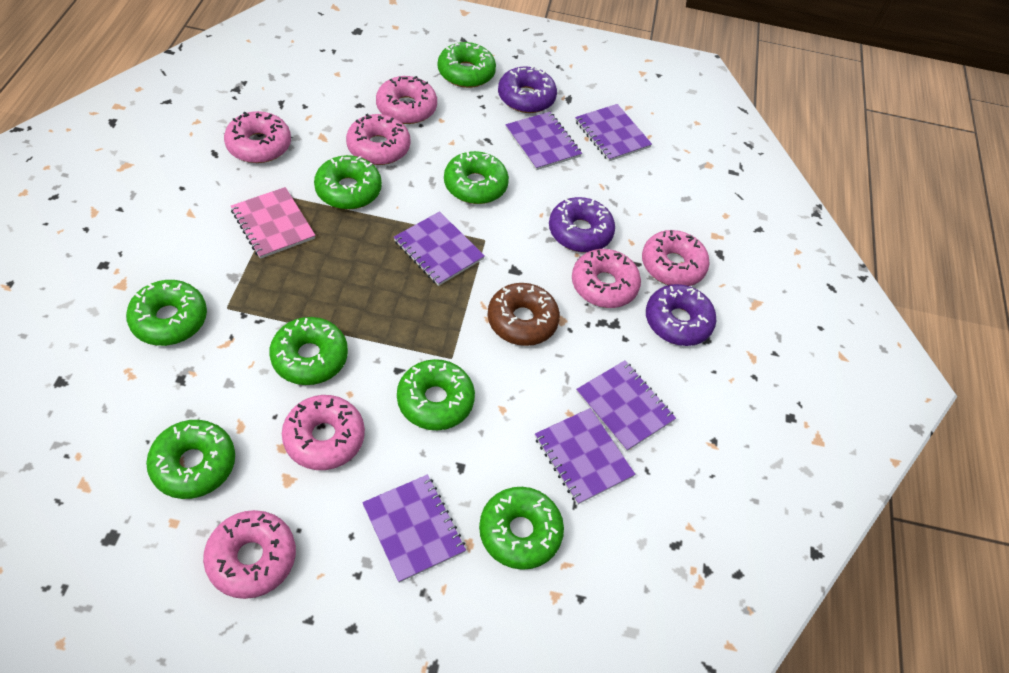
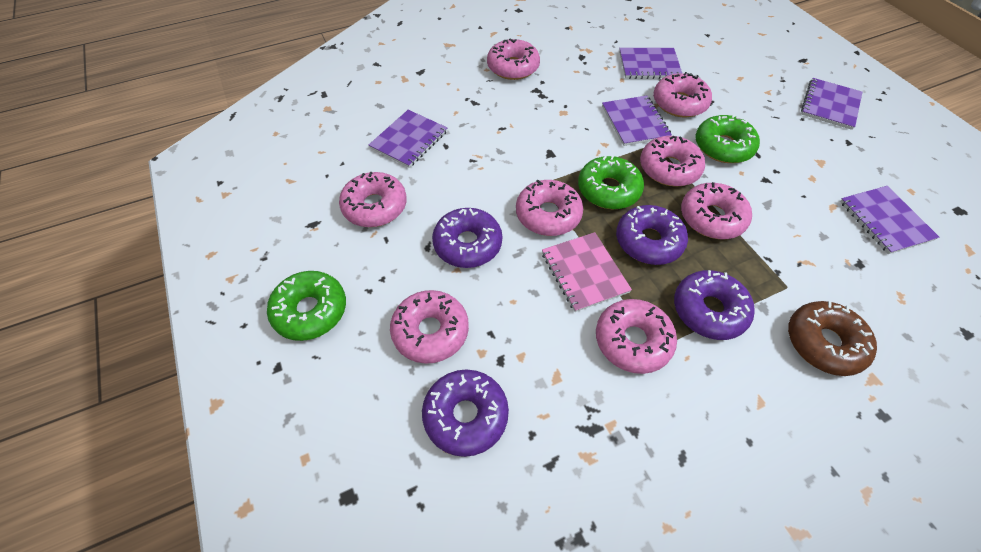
green donut: 8 -> 3
pink donut: 7 -> 8
purple donut: 3 -> 4
purple notebook: 6 -> 5

